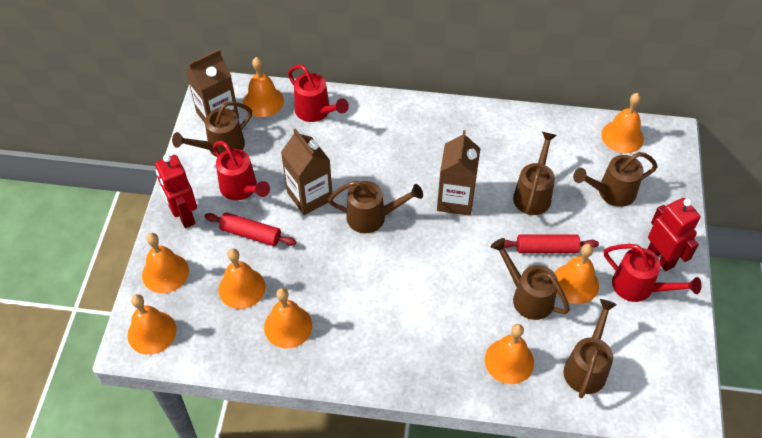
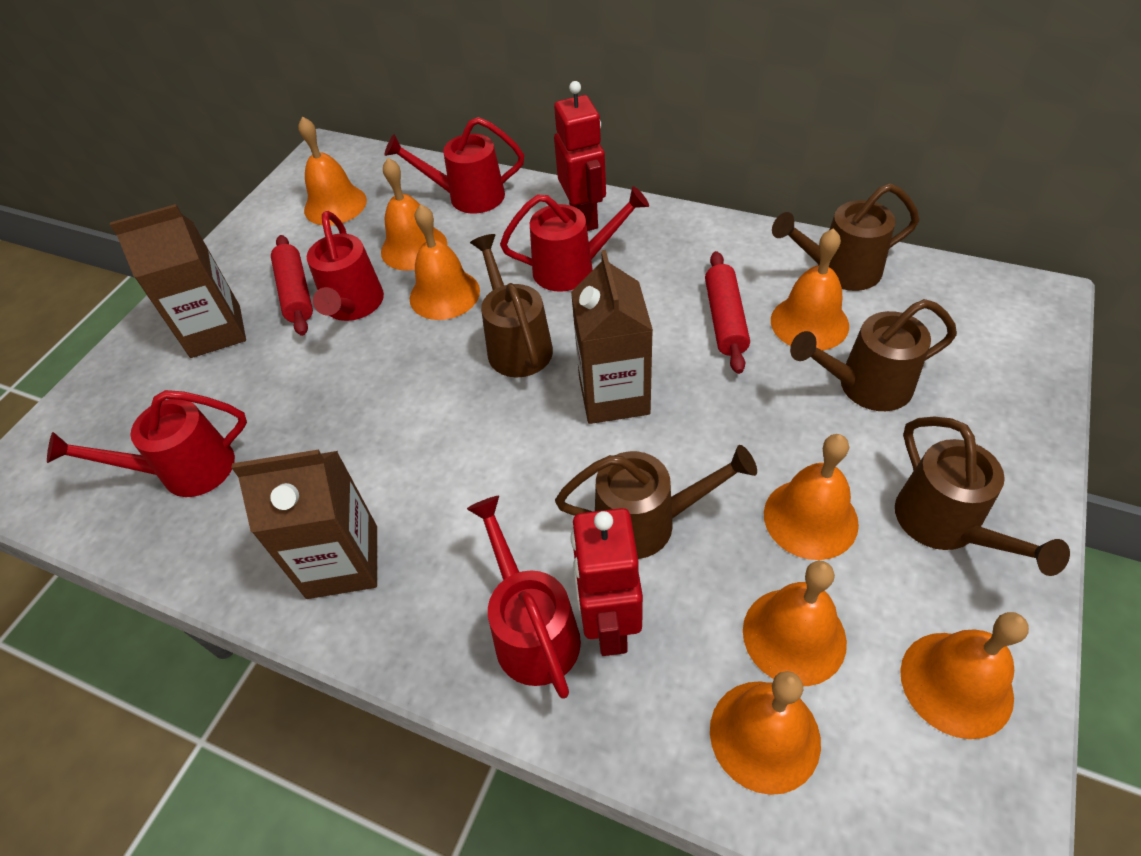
brown watering can: 6 -> 5
red watering can: 3 -> 5

